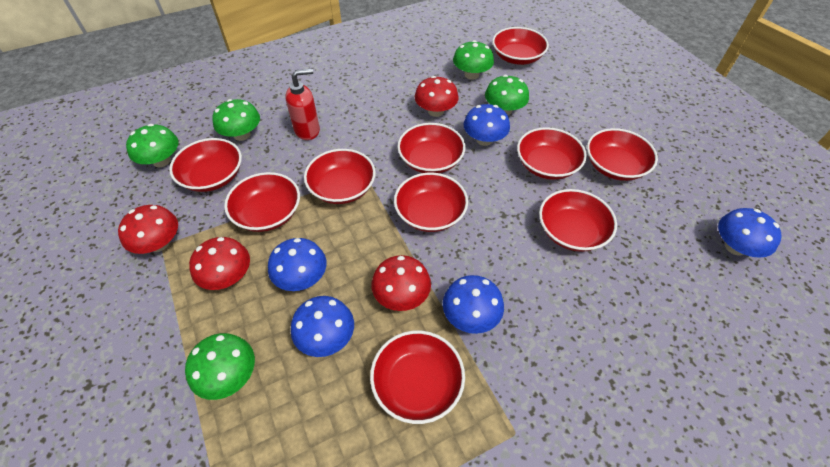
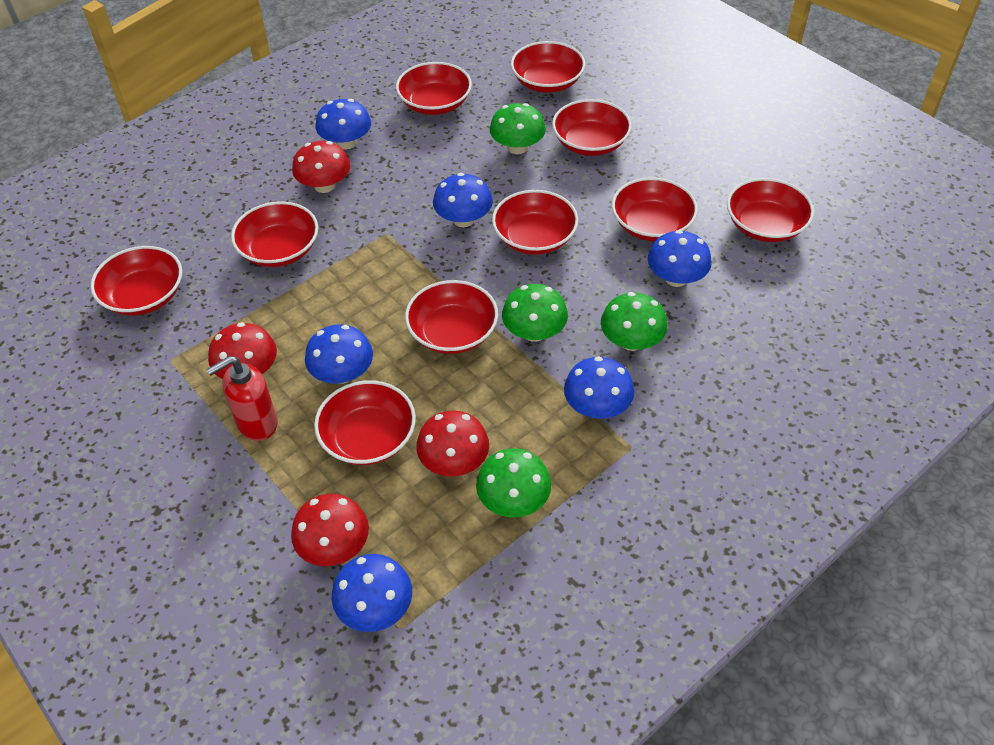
blue mushroom: 5 -> 6
green mushroom: 5 -> 4

